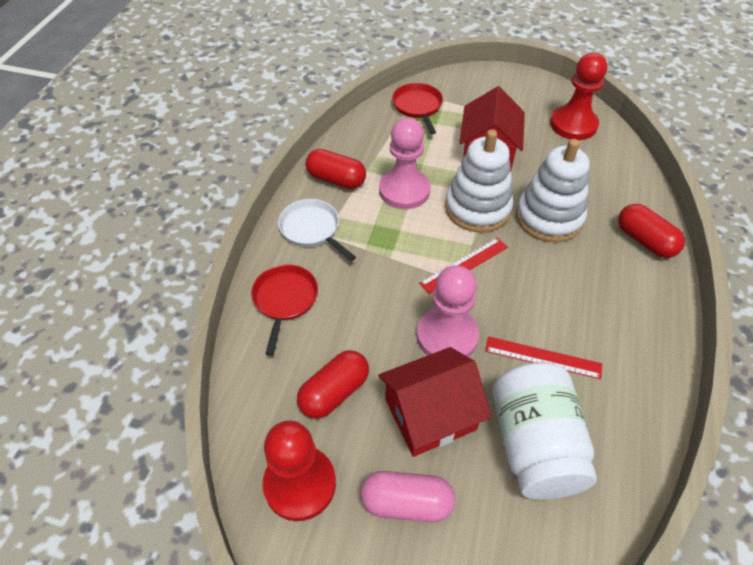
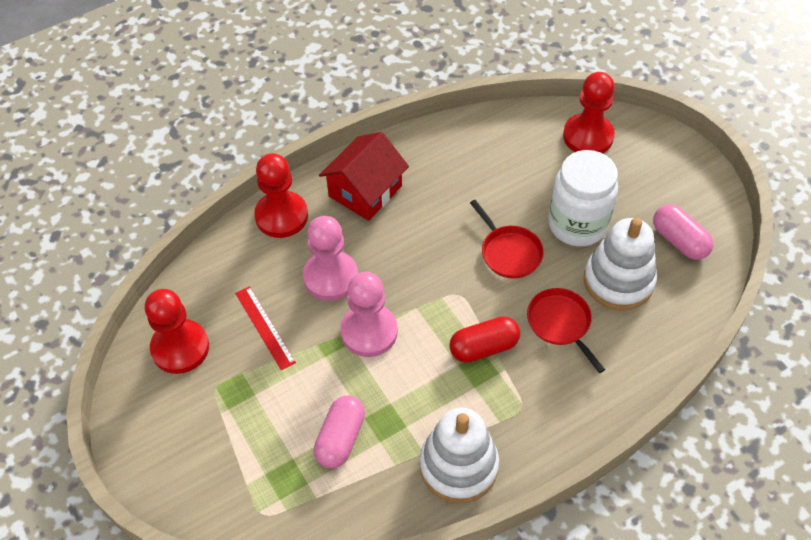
pink capsule: 1 -> 2
red capsule: 3 -> 1
red house: 2 -> 1
red pawn: 2 -> 3
red ruler: 2 -> 1
white pan: 1 -> 0

